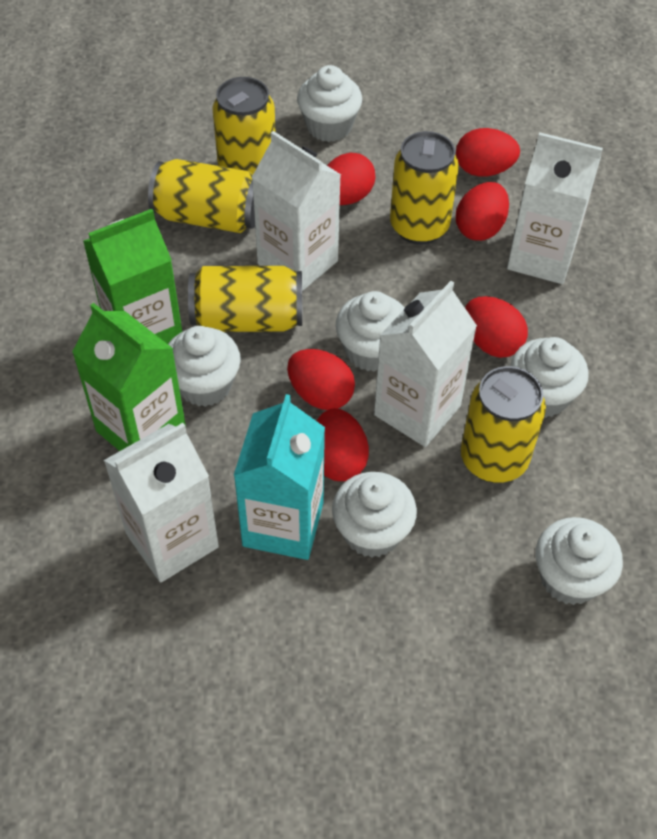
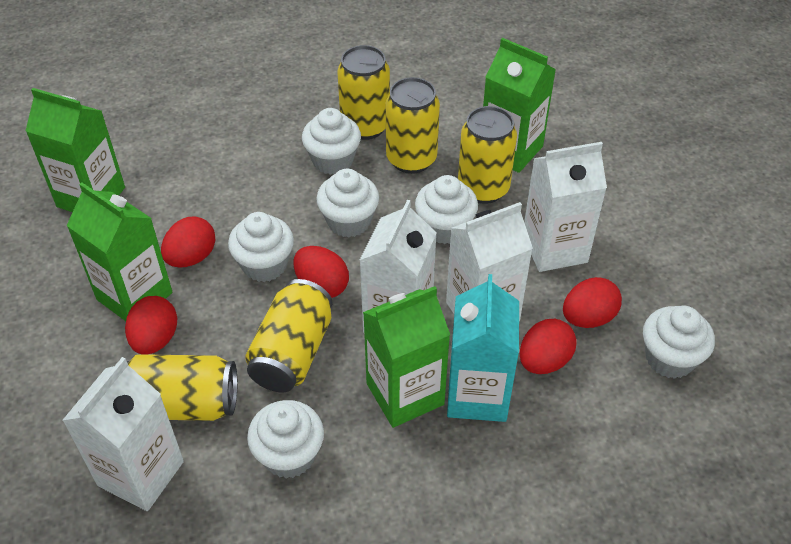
green carton: 2 -> 4
red egg: 6 -> 5

